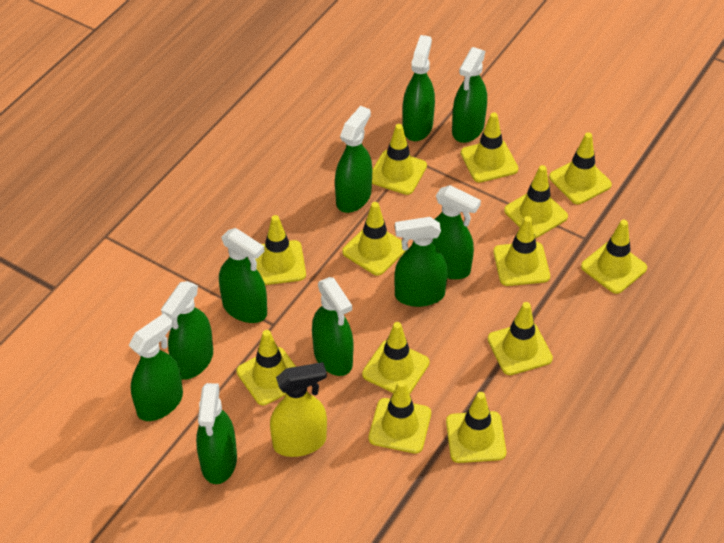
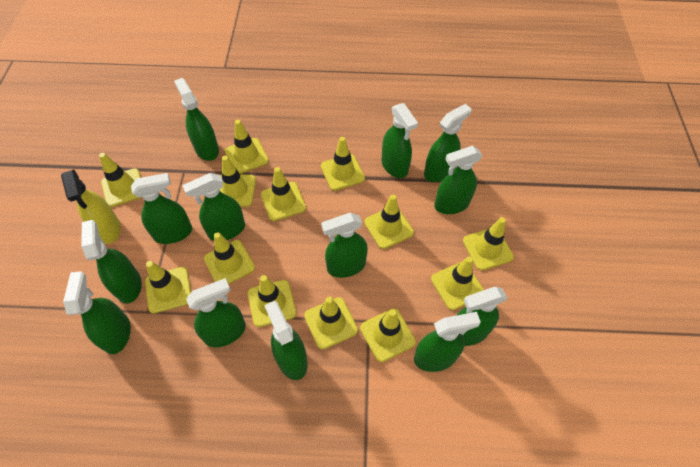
green spray bottle: 10 -> 13

